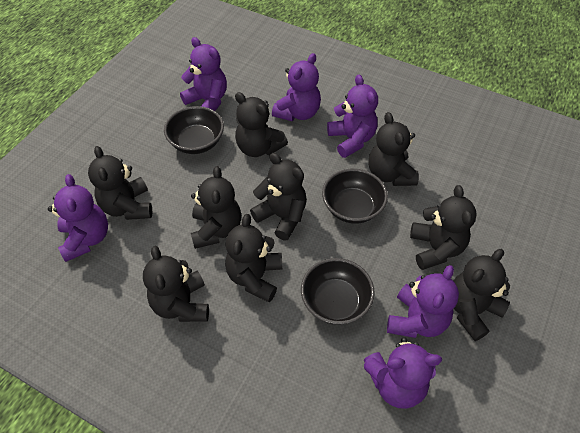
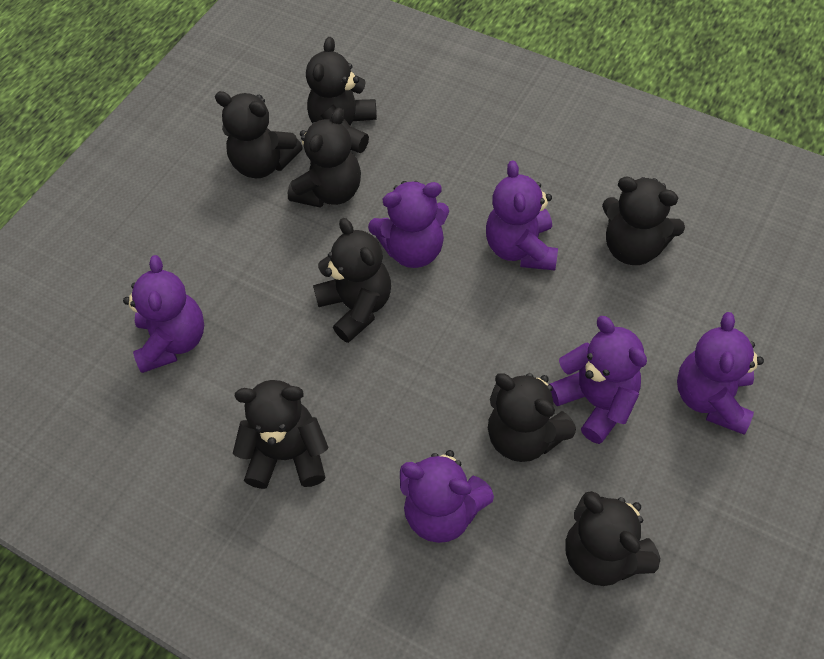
black bowl: 3 -> 0
black teddy bear: 9 -> 8

